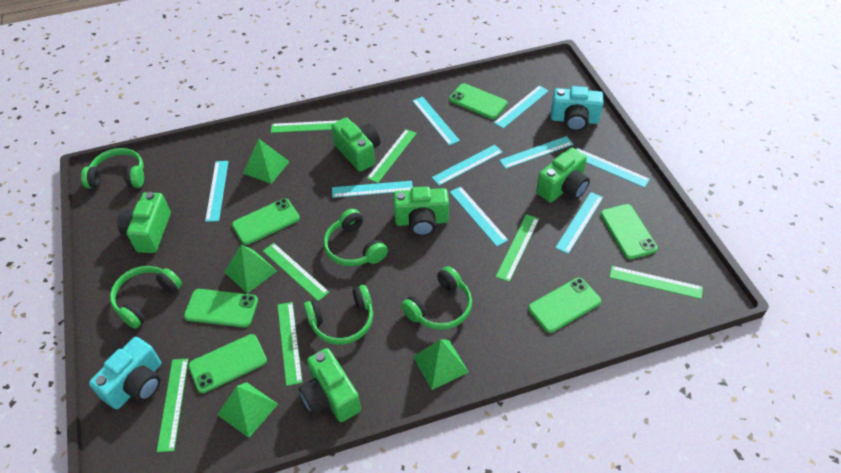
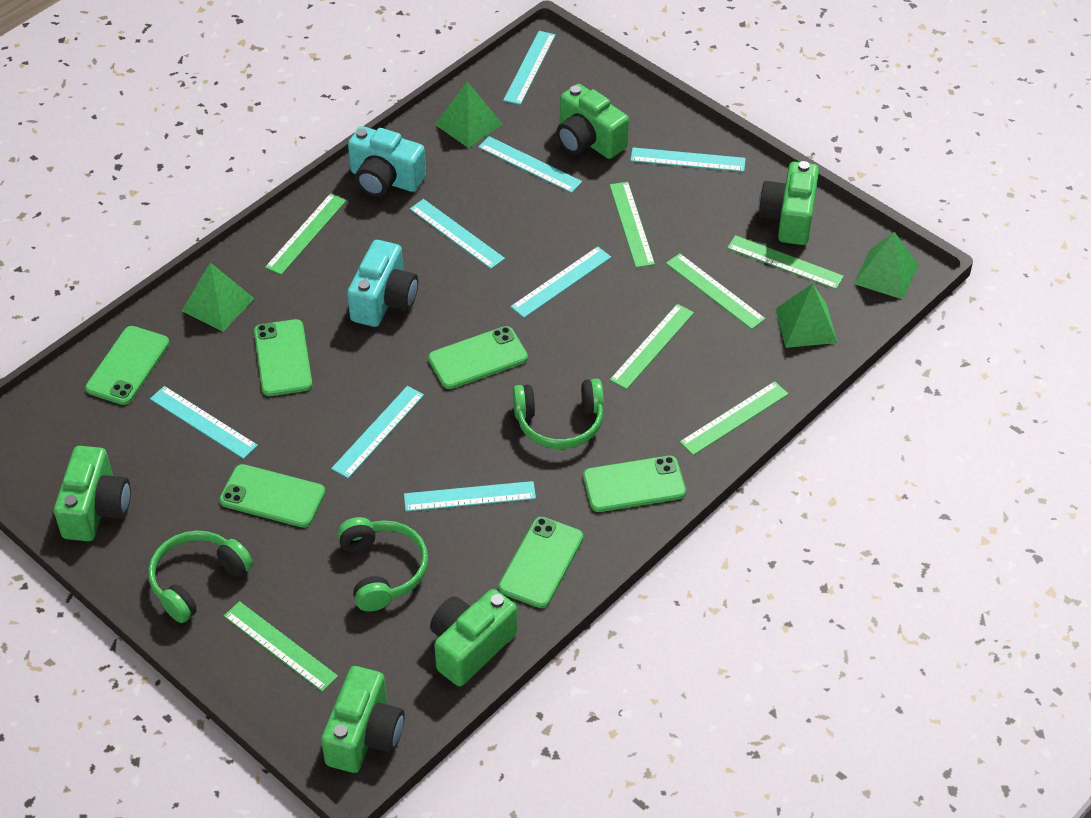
green headphones: 5 -> 3
turquoise ruler: 9 -> 8

